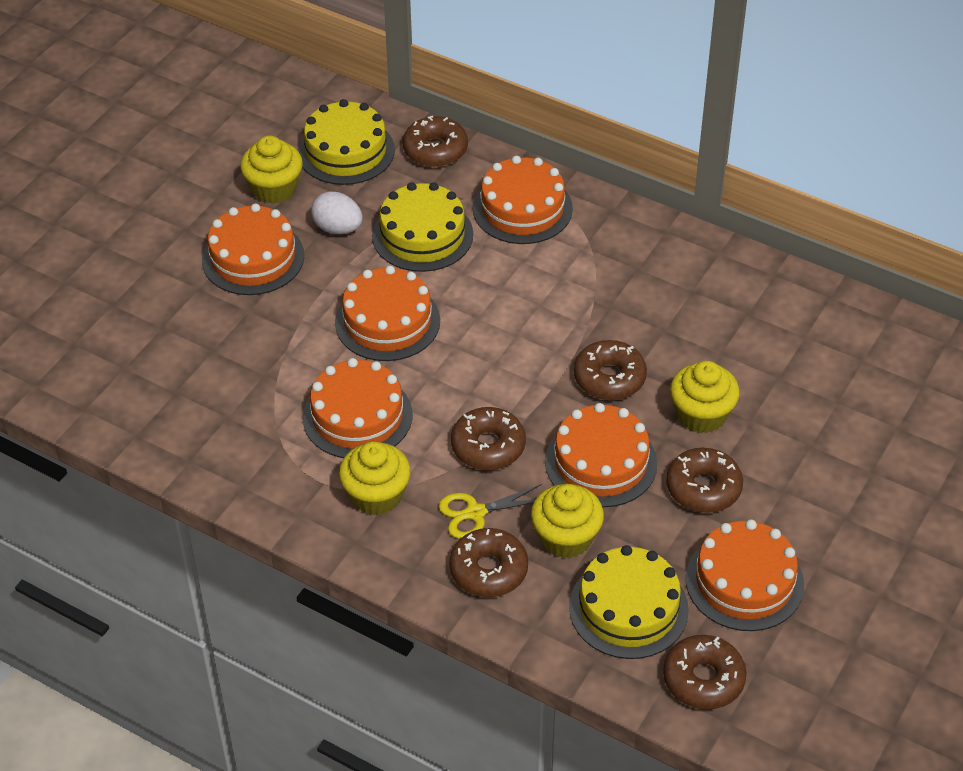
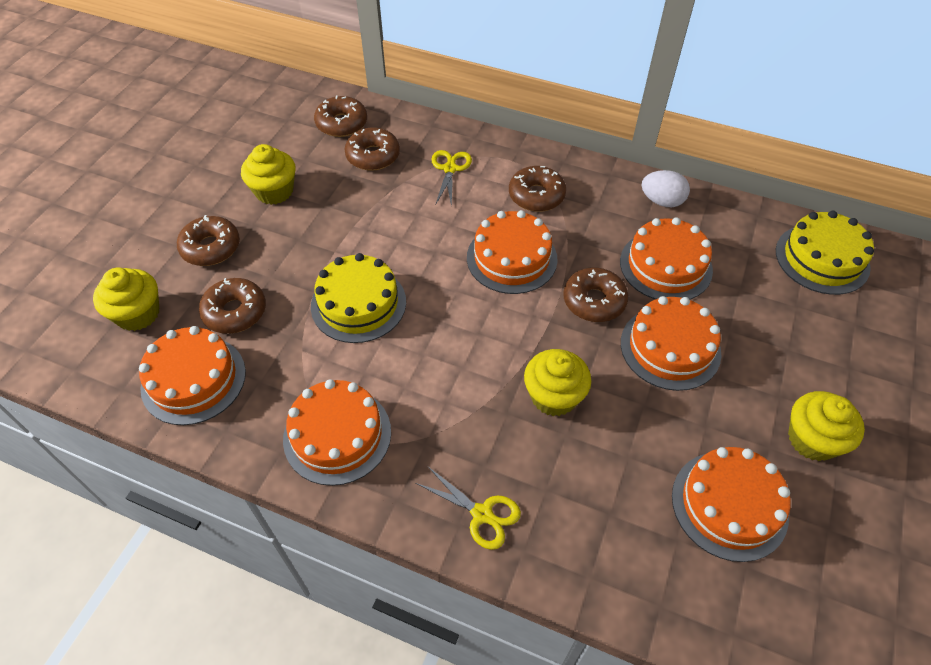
yellow cake: 3 -> 2
yellow scissors: 1 -> 2

